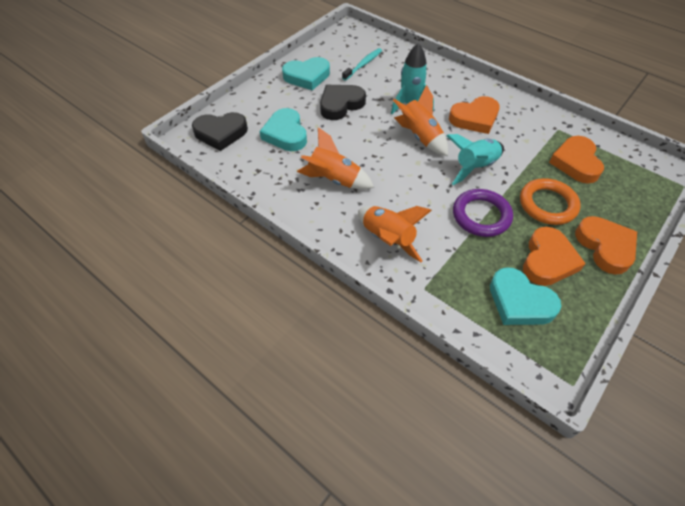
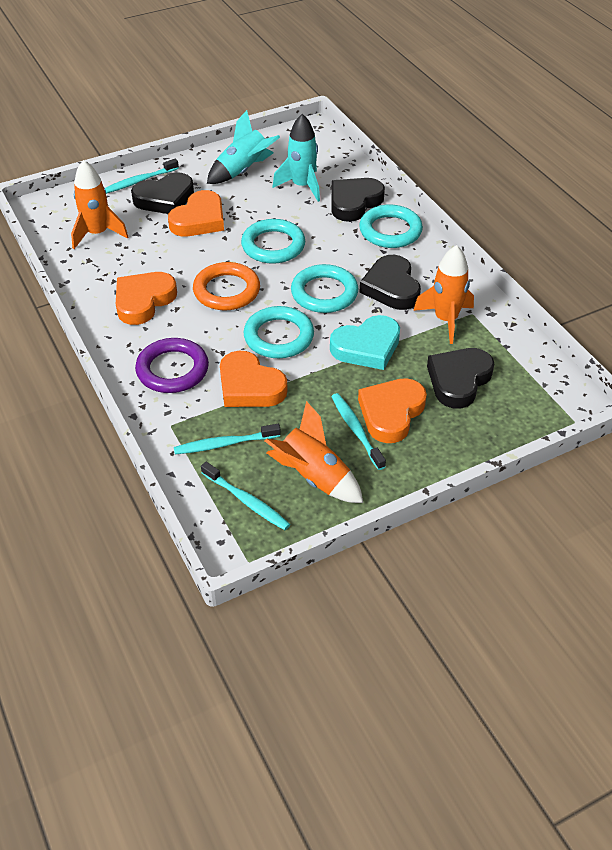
black heart: 2 -> 4
turquoise heart: 3 -> 1
turquoise ring: 0 -> 4
turquoise toothbrush: 1 -> 4

